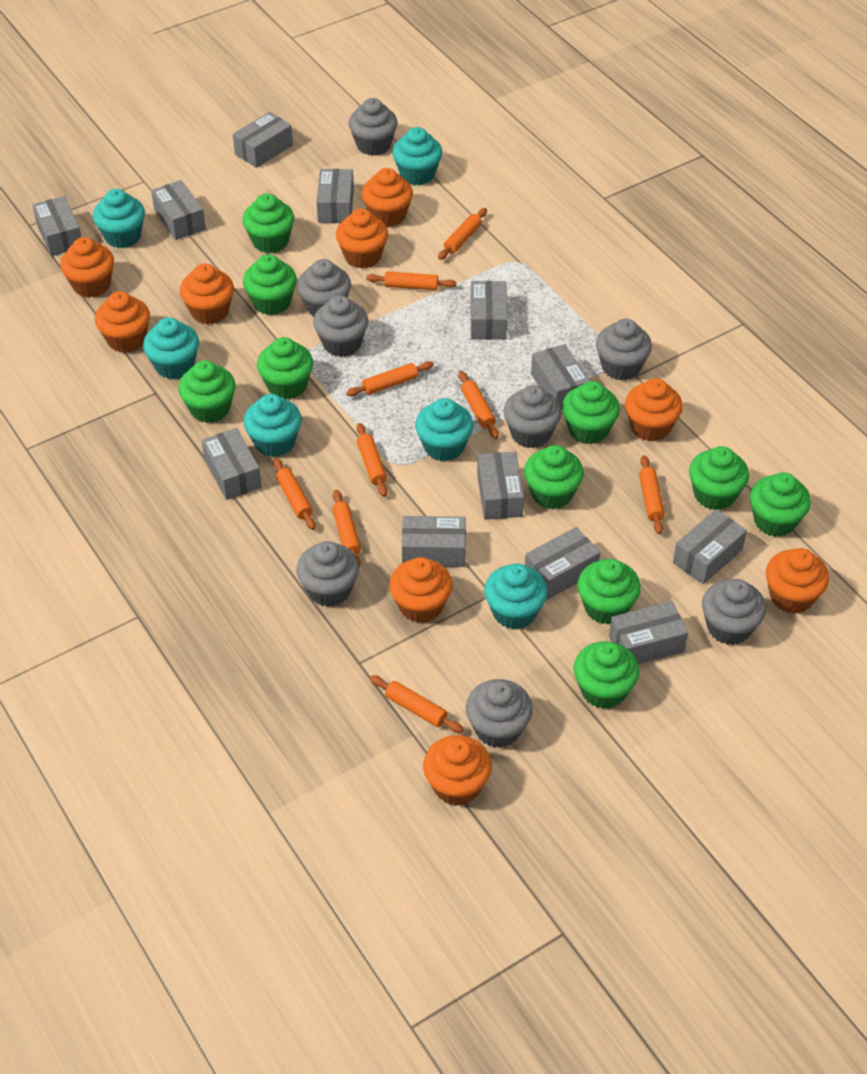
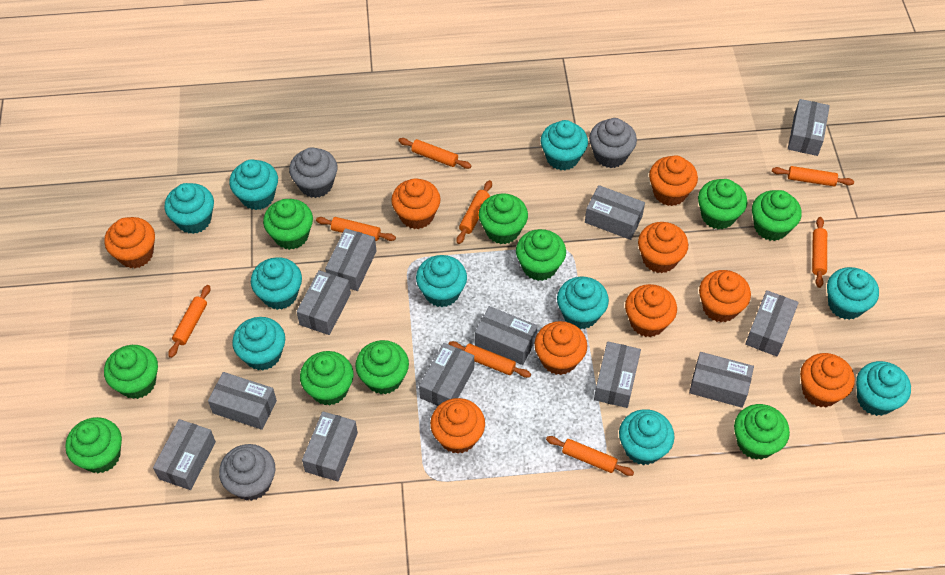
grey cupcake: 8 -> 3
orange rolling pin: 9 -> 8
turquoise cupcake: 6 -> 10

